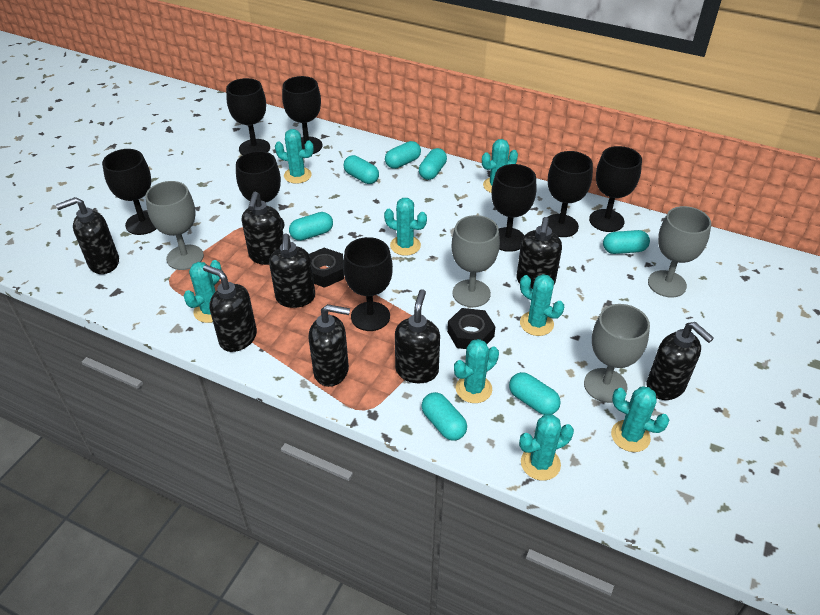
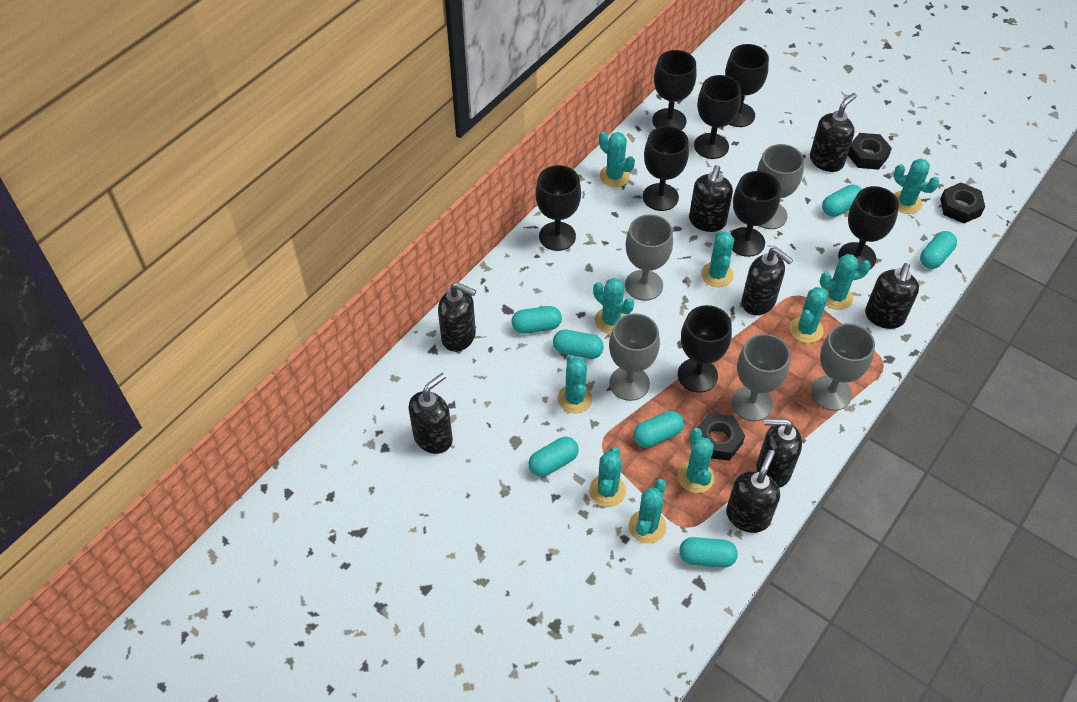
black nut: 2 -> 3
grey goblet: 4 -> 5
turquoise cactus: 8 -> 10

